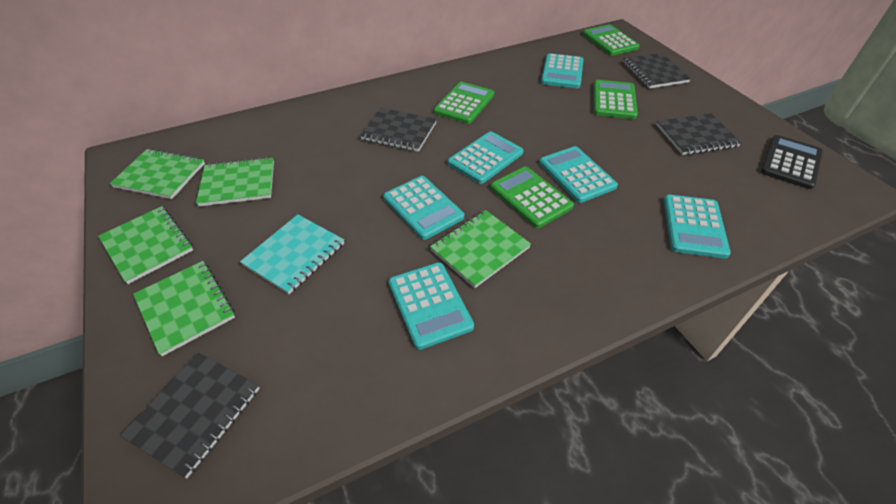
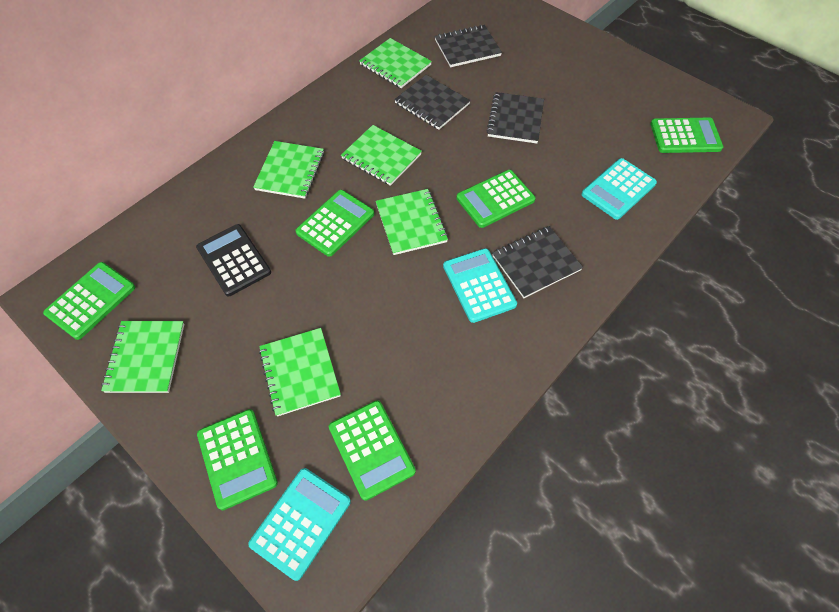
green calculator: 4 -> 6
green notebook: 5 -> 6
turquoise calculator: 6 -> 3
turquoise notebook: 1 -> 0

